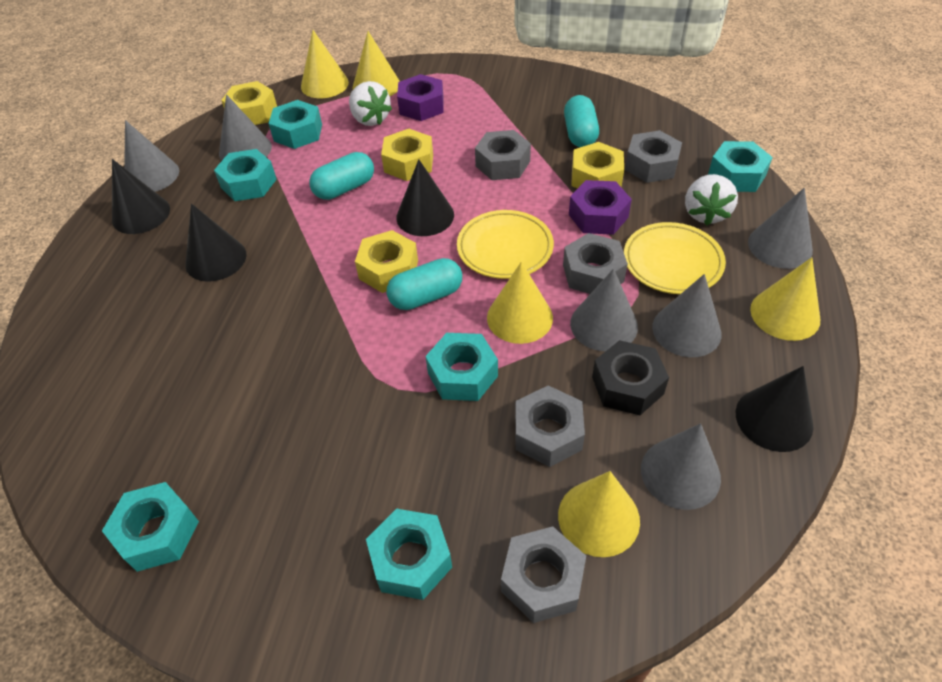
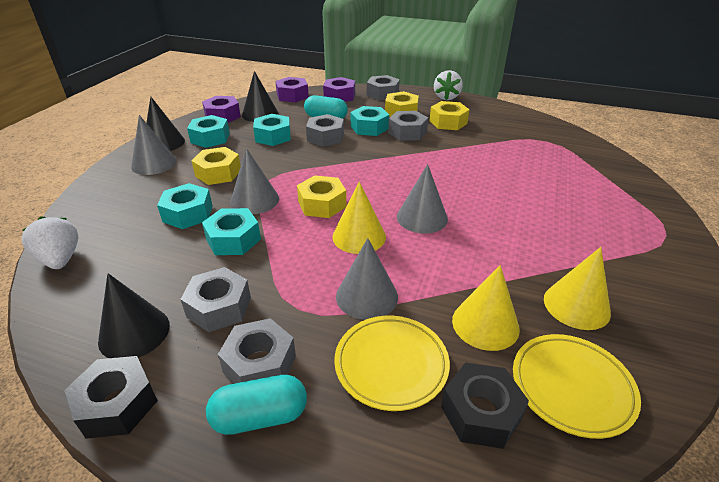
black cone: 4 -> 3
black nut: 1 -> 2
grey cone: 6 -> 4
purple nut: 2 -> 3
turquoise capsule: 3 -> 2
turquoise nut: 6 -> 5
yellow cone: 5 -> 3

